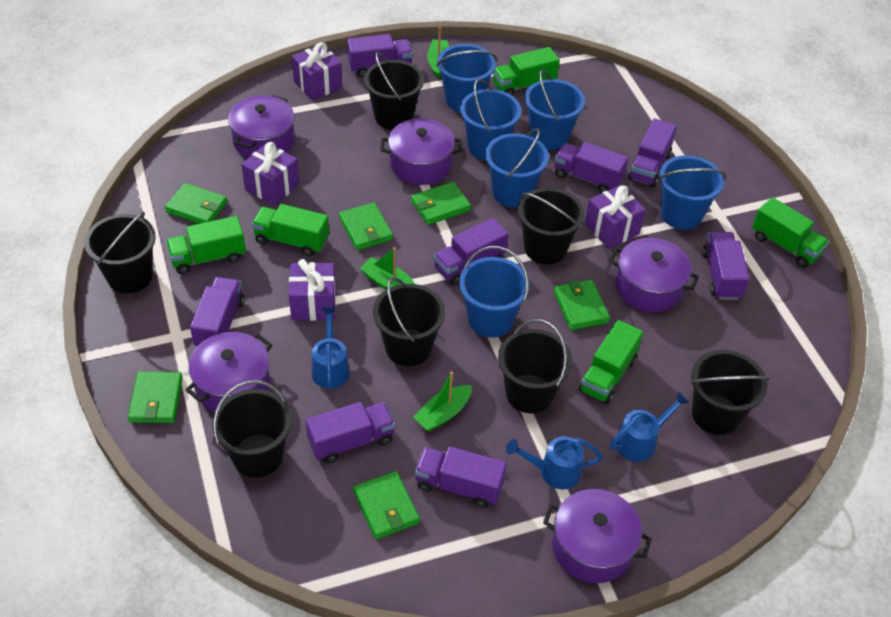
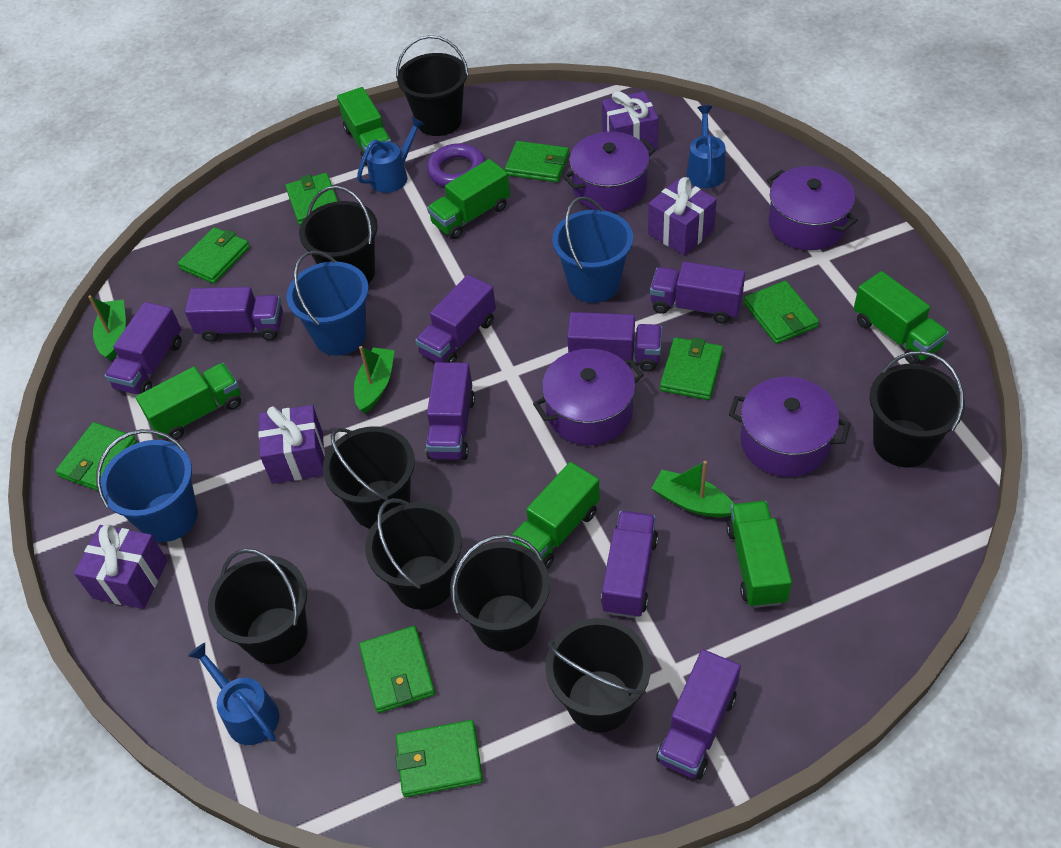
black bucket: 7 -> 8
blue bucket: 6 -> 3
green truck: 5 -> 6
green wallet: 6 -> 8
purple pot: 5 -> 4
purple ring: 0 -> 1

